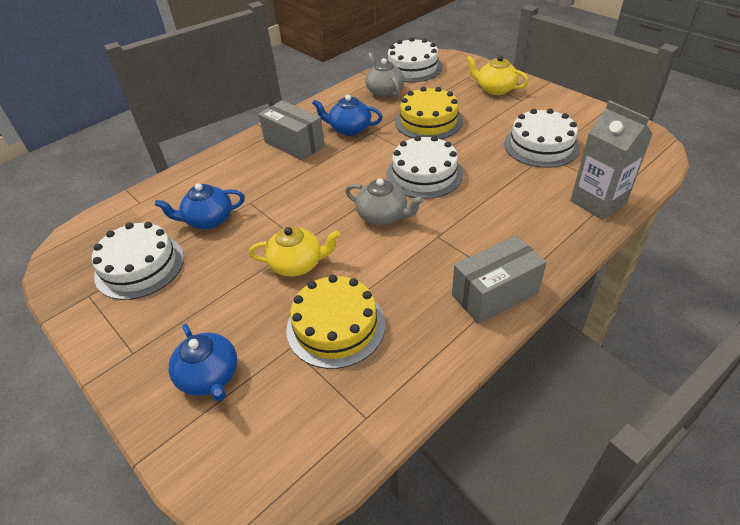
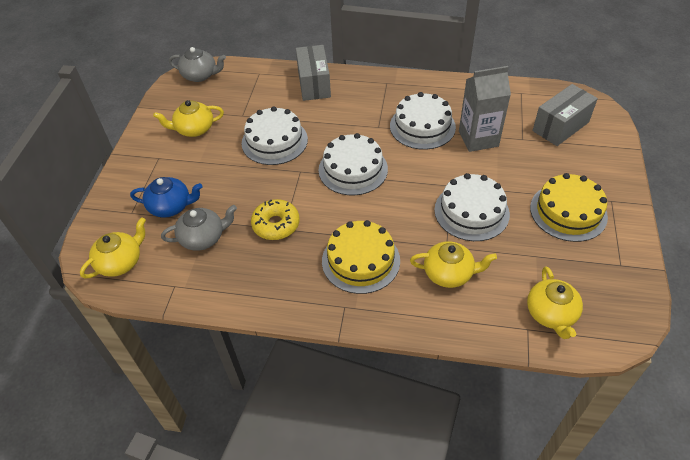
blue teapot: 3 -> 1
yellow donut: 0 -> 1
yellow teapot: 2 -> 4

